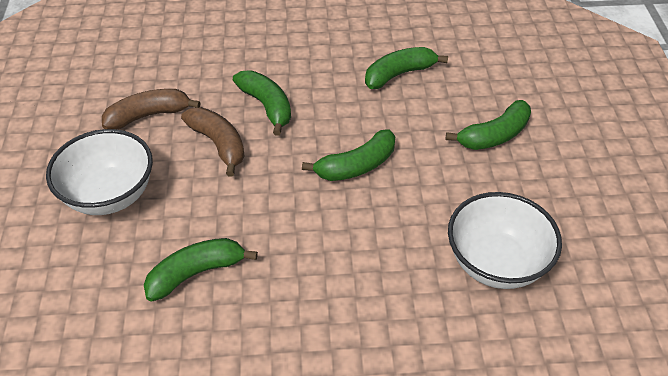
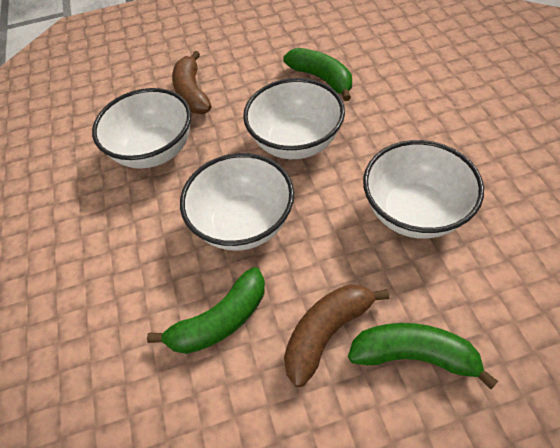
green banana: 5 -> 3
white bowl: 2 -> 4

